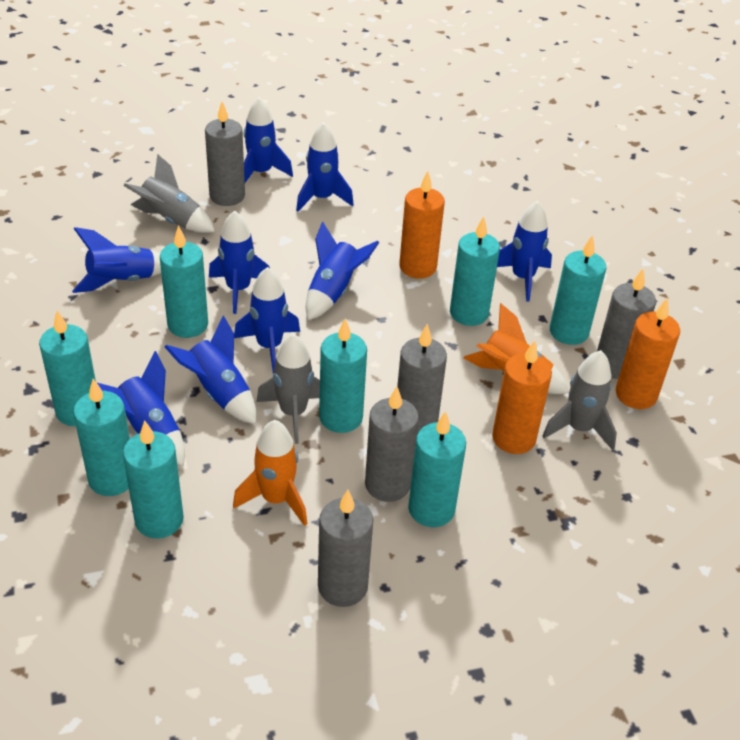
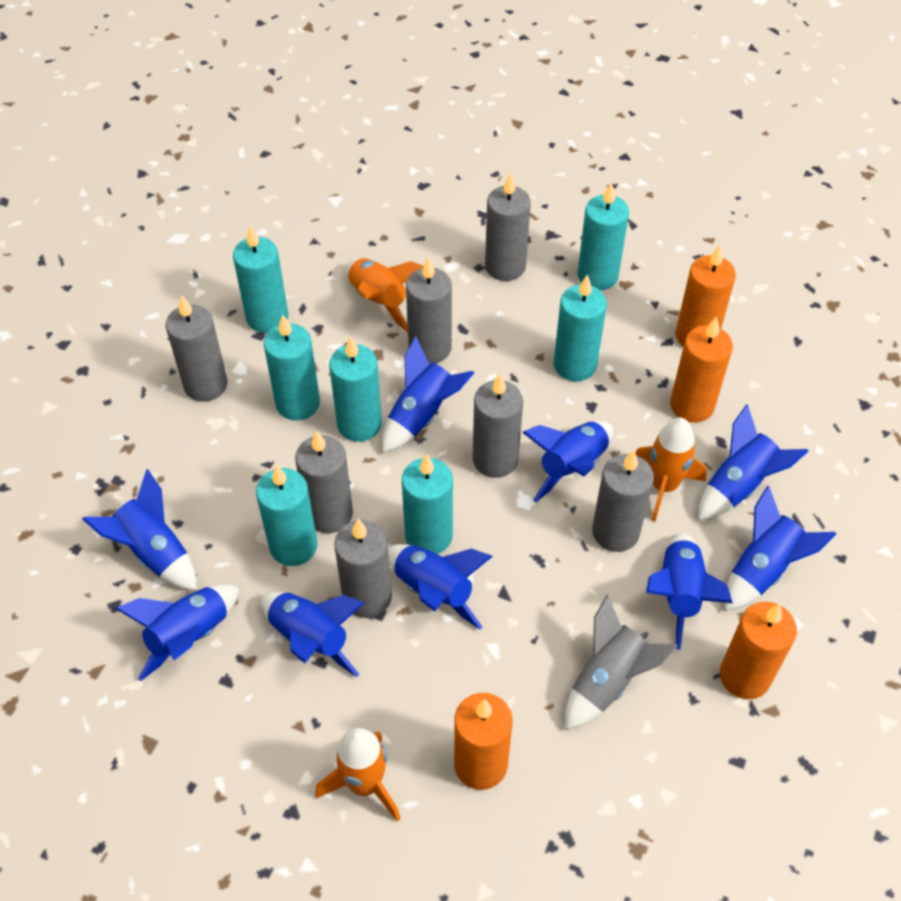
grey candle: 5 -> 7
grey rocket: 3 -> 1
orange candle: 3 -> 4
orange rocket: 2 -> 3
turquoise candle: 8 -> 7

